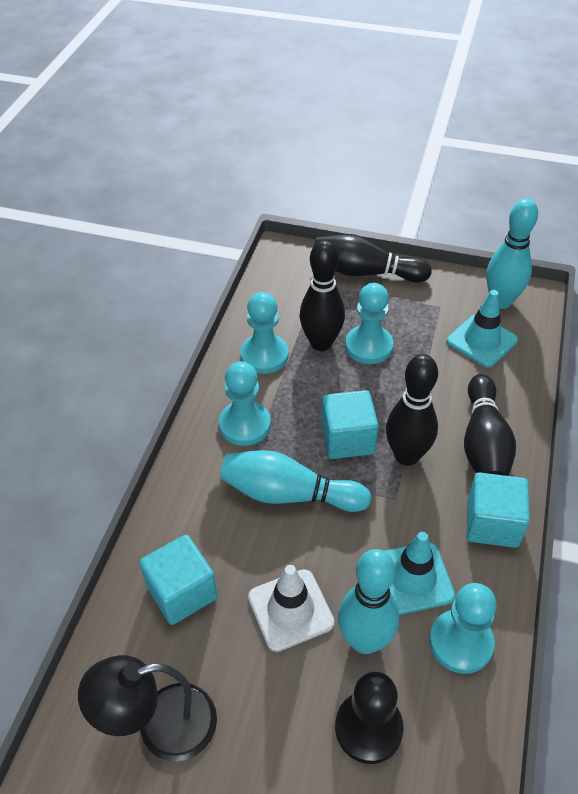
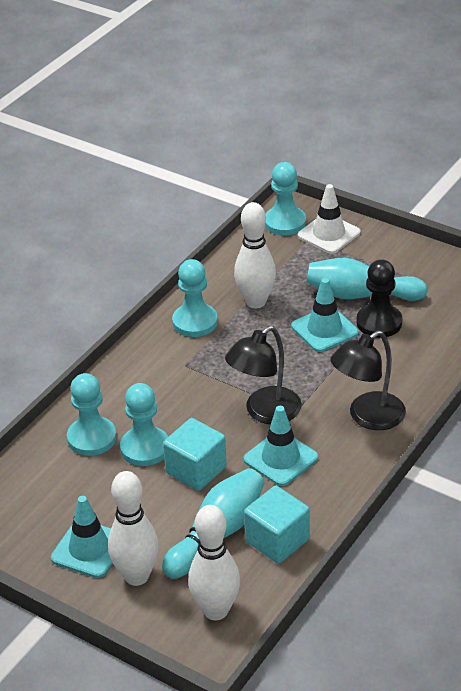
black bowling pin: 4 -> 0
black lamp: 1 -> 2
turquoise bowling pin: 3 -> 2
turquoise cube: 3 -> 2
turquoise traffic cone: 2 -> 3
white bowling pin: 0 -> 3

